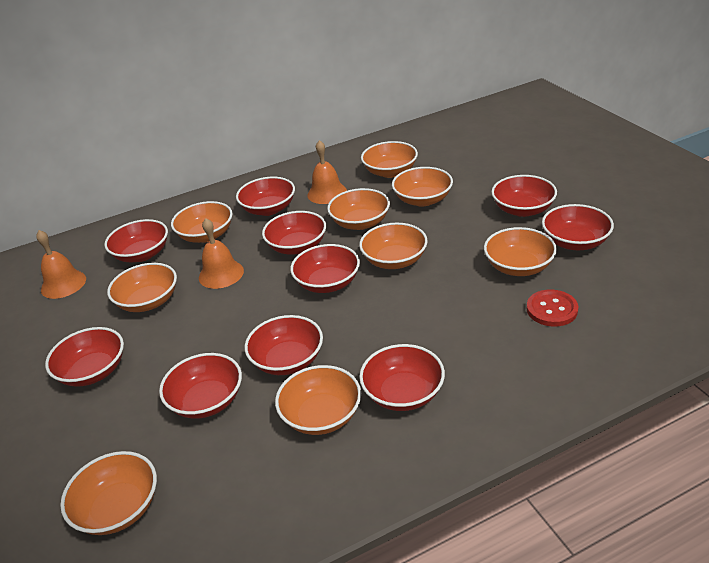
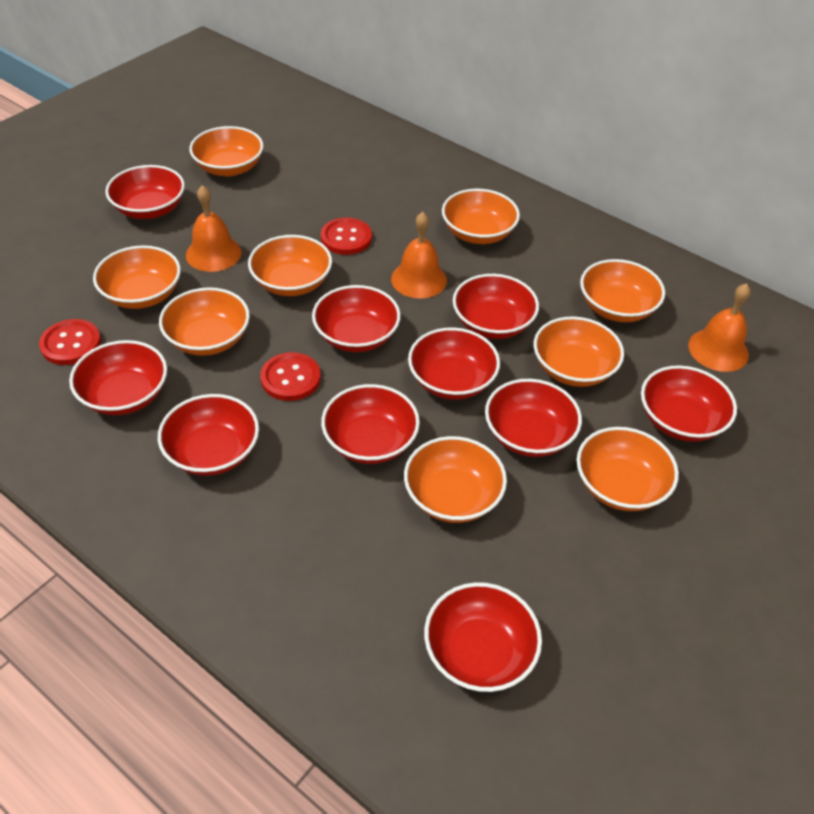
red button: 1 -> 3

